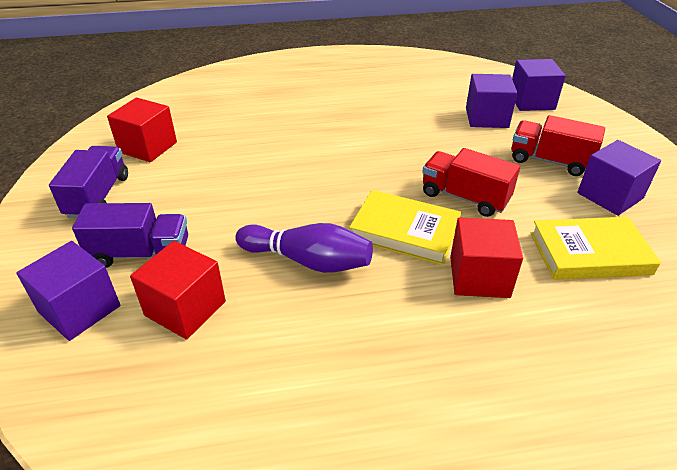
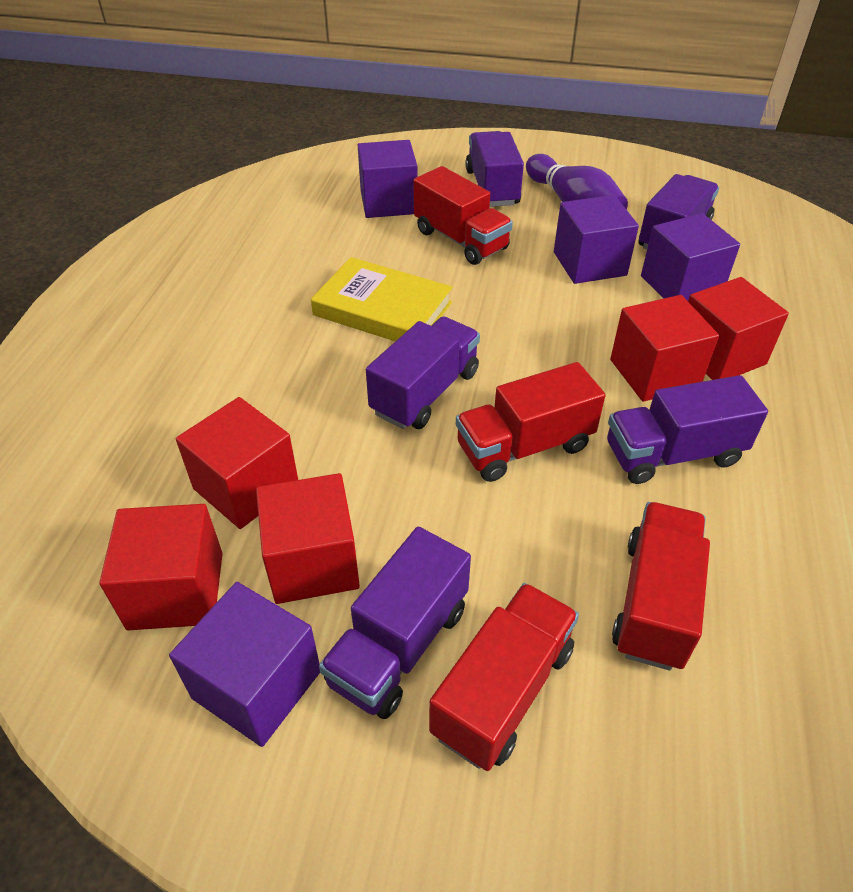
purple truck: 2 -> 5
red cube: 3 -> 5
red truck: 2 -> 4
yellow book: 2 -> 1

